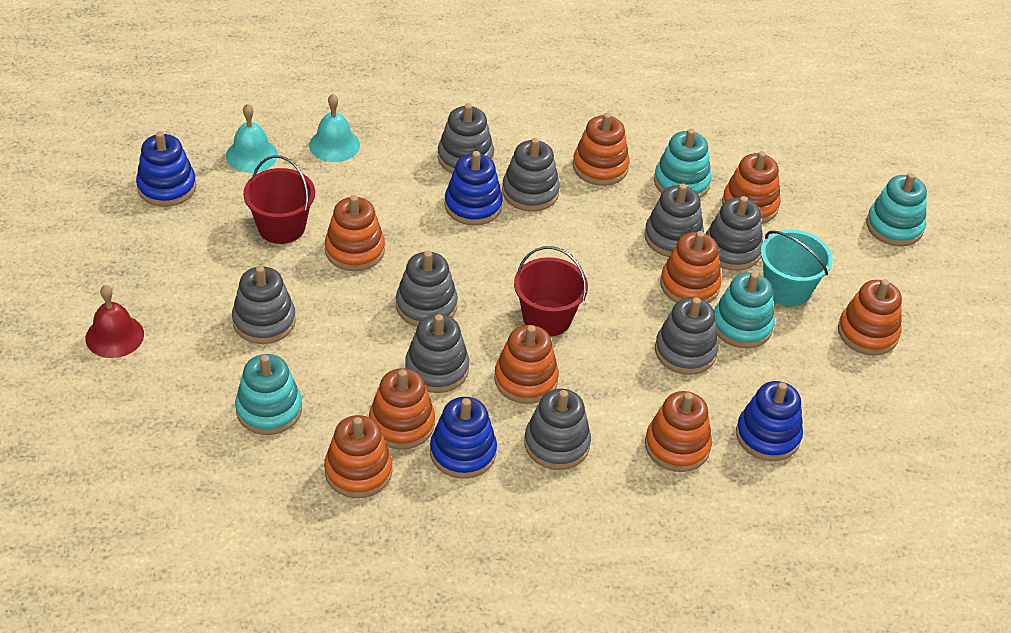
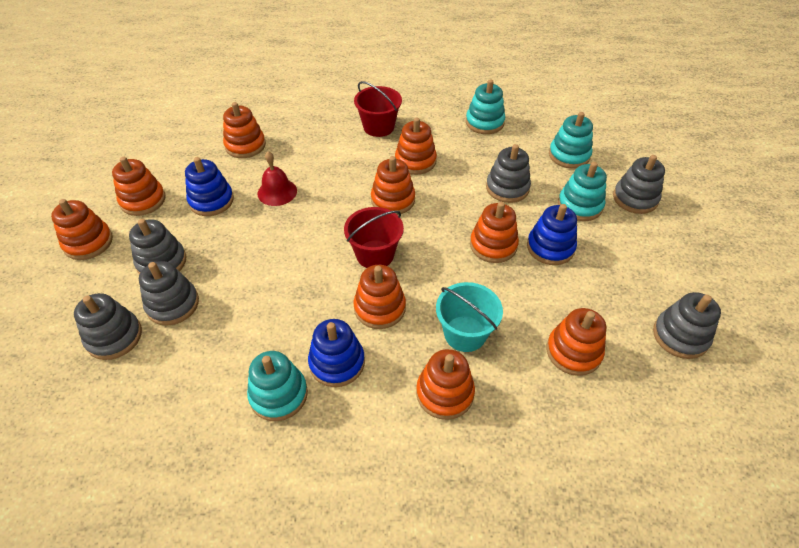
blue stacking toy: 4 -> 3
grey stacking toy: 9 -> 6
turquoise bell: 2 -> 0

